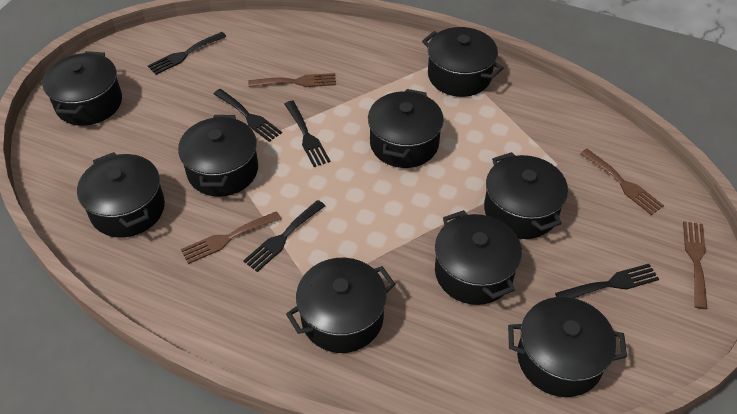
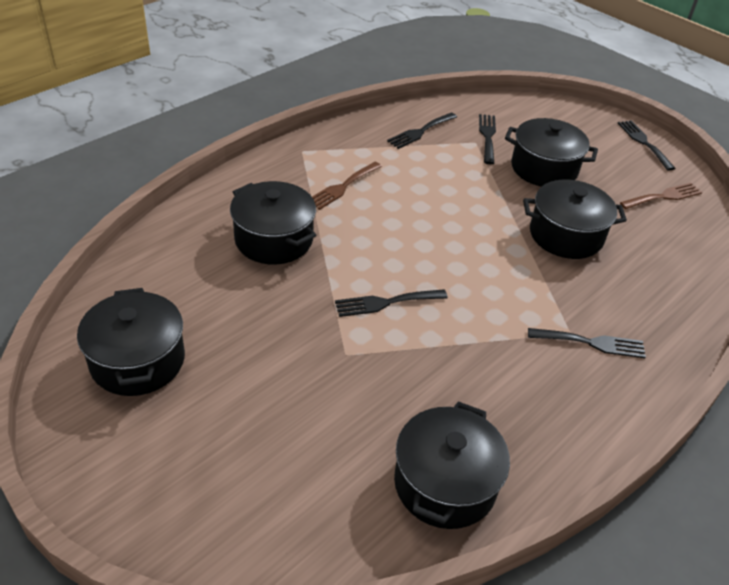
black pot: 9 -> 5
brown fork: 4 -> 2

